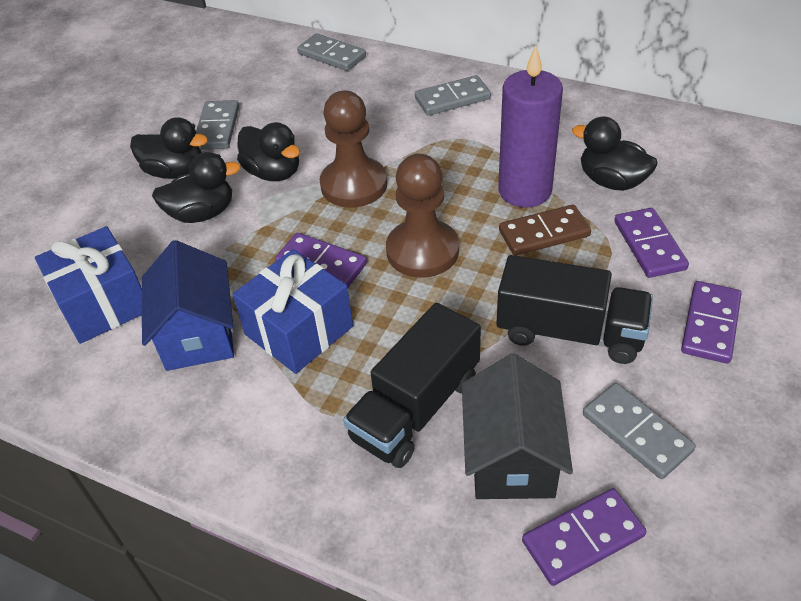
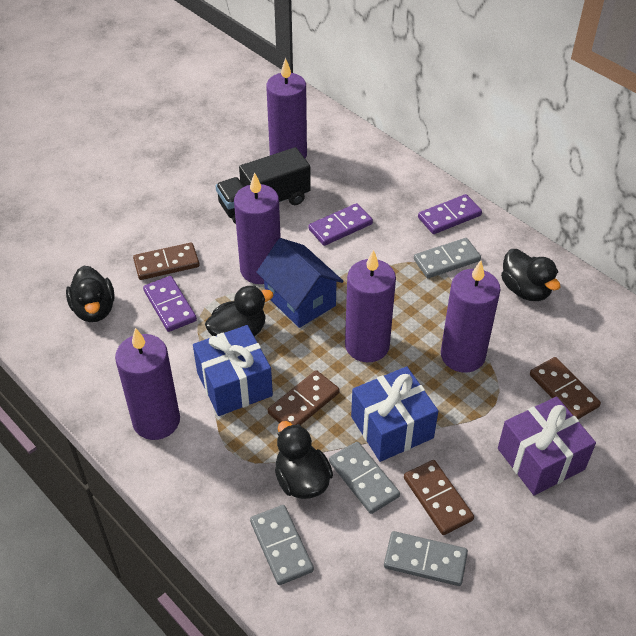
black house: 1 -> 0
black truck: 2 -> 1
brown domino: 1 -> 4
brown pawn: 2 -> 0
purple candle: 1 -> 5
purple domino: 4 -> 3
purple gift: 0 -> 1

